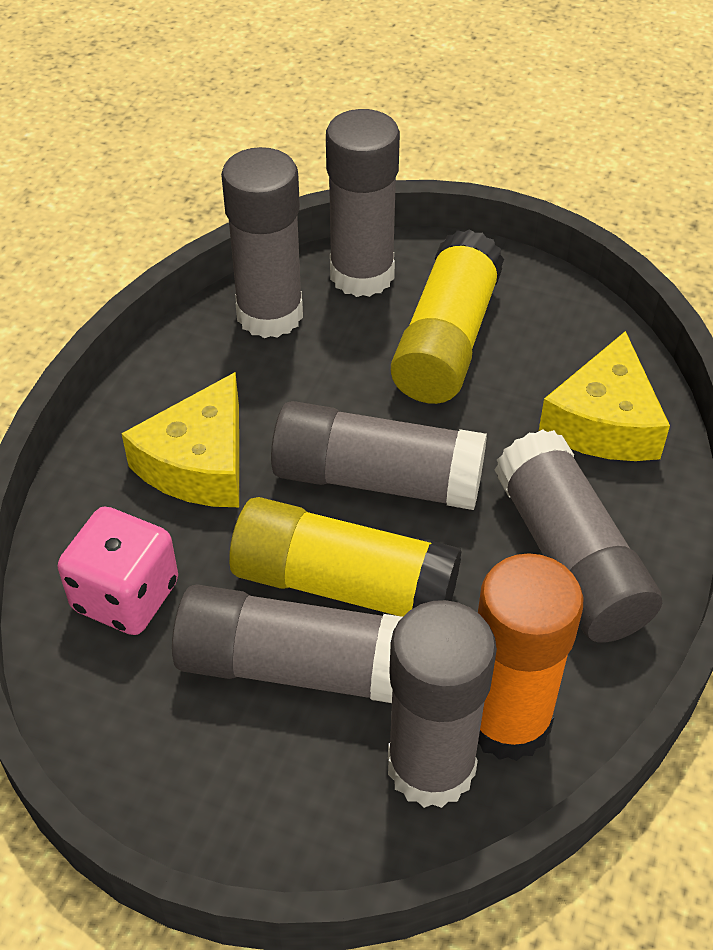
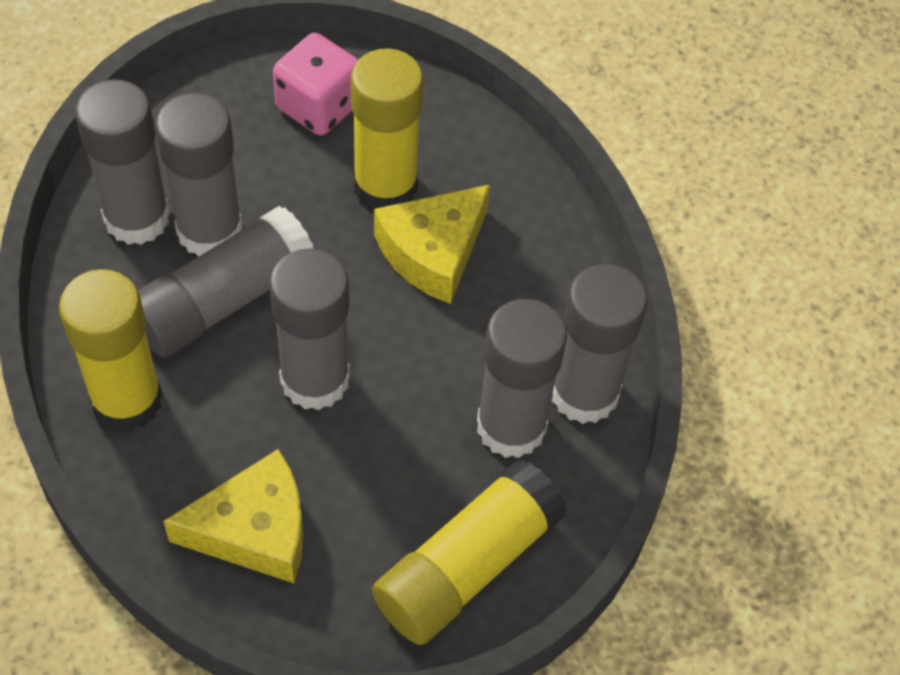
orange glue stick: 1 -> 0
yellow glue stick: 2 -> 3

